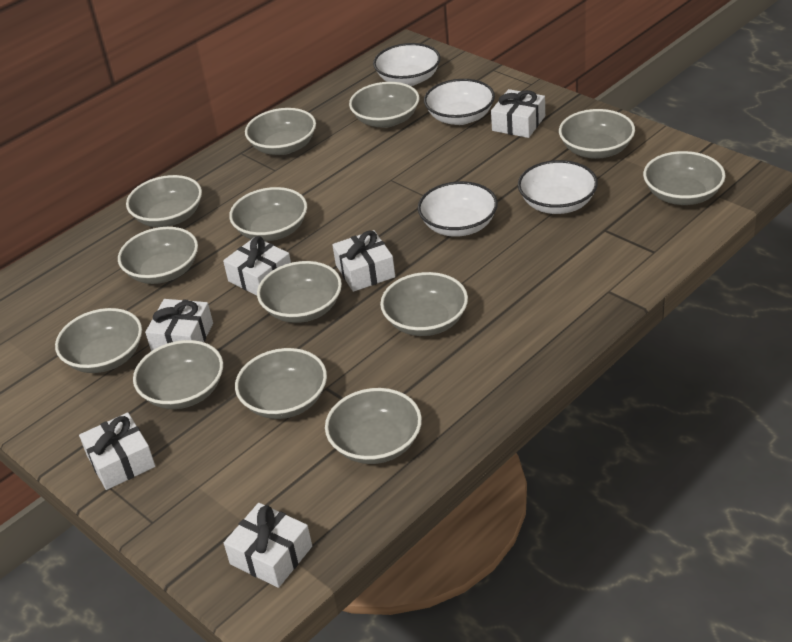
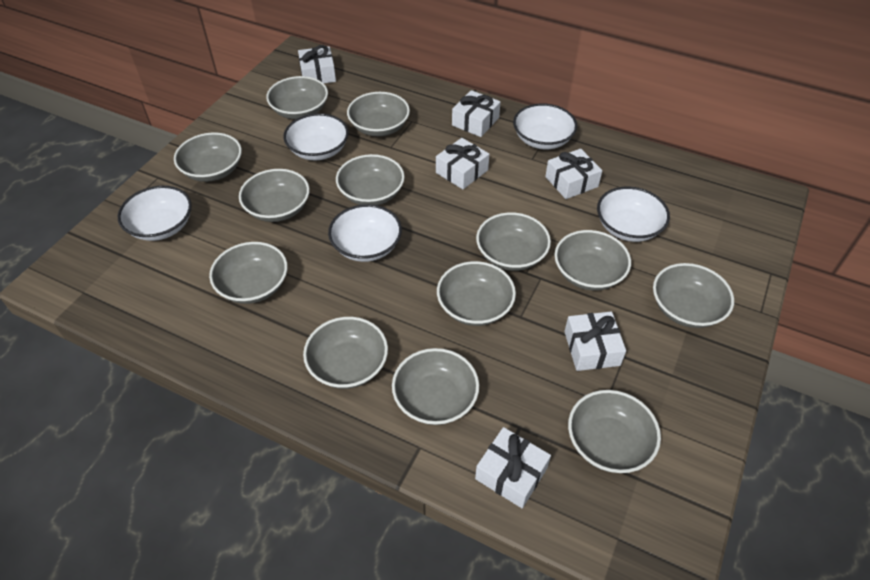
white bowl: 4 -> 5

